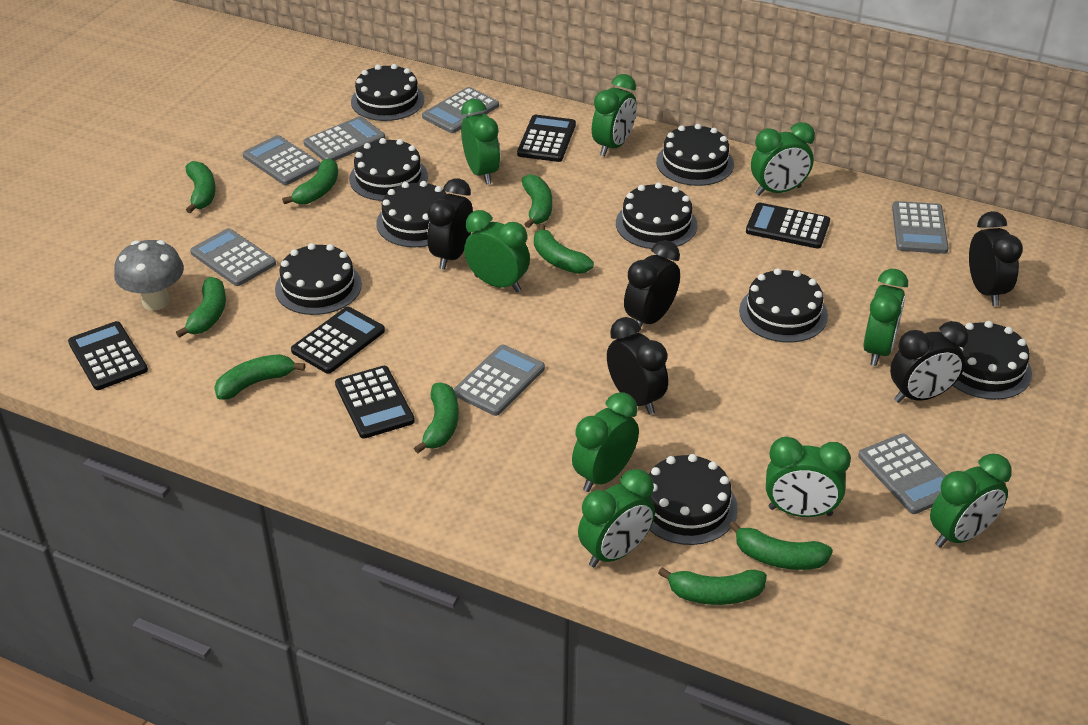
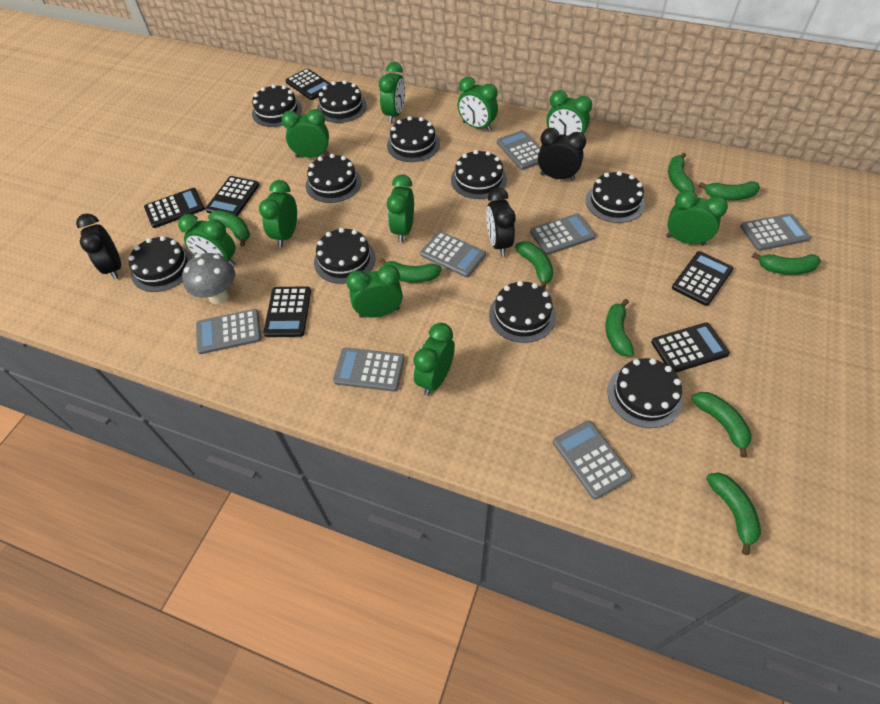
black cake: 9 -> 10
black calculator: 5 -> 6
black clock: 5 -> 3
green clock: 9 -> 10

